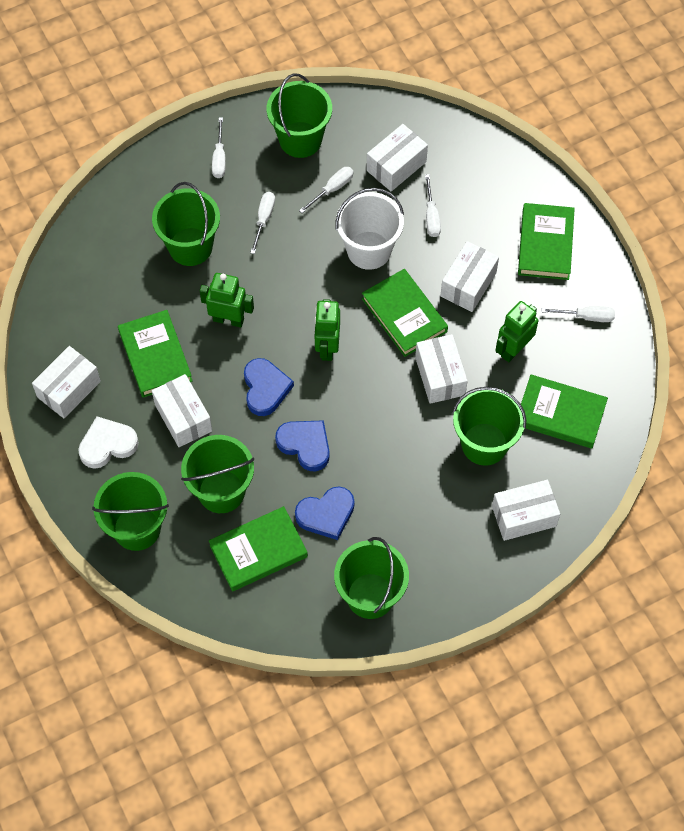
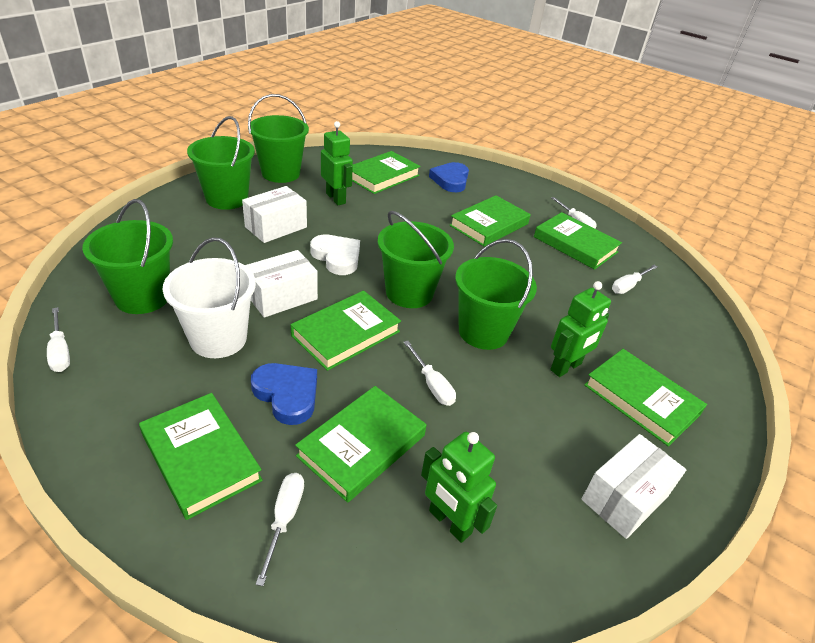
blue heart: 3 -> 2
green book: 5 -> 7
green bucket: 6 -> 5
white box: 6 -> 3

